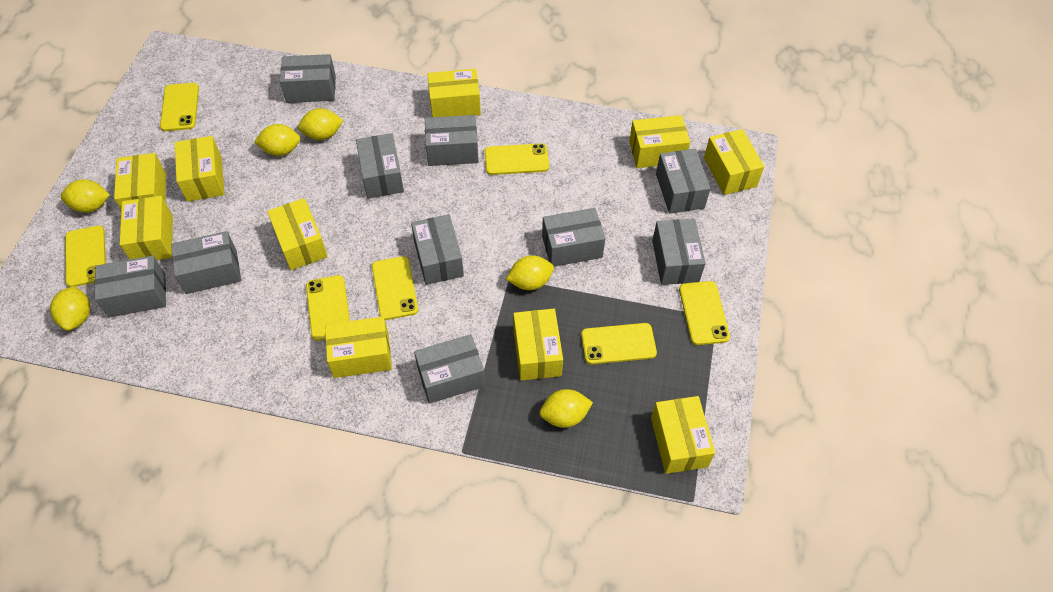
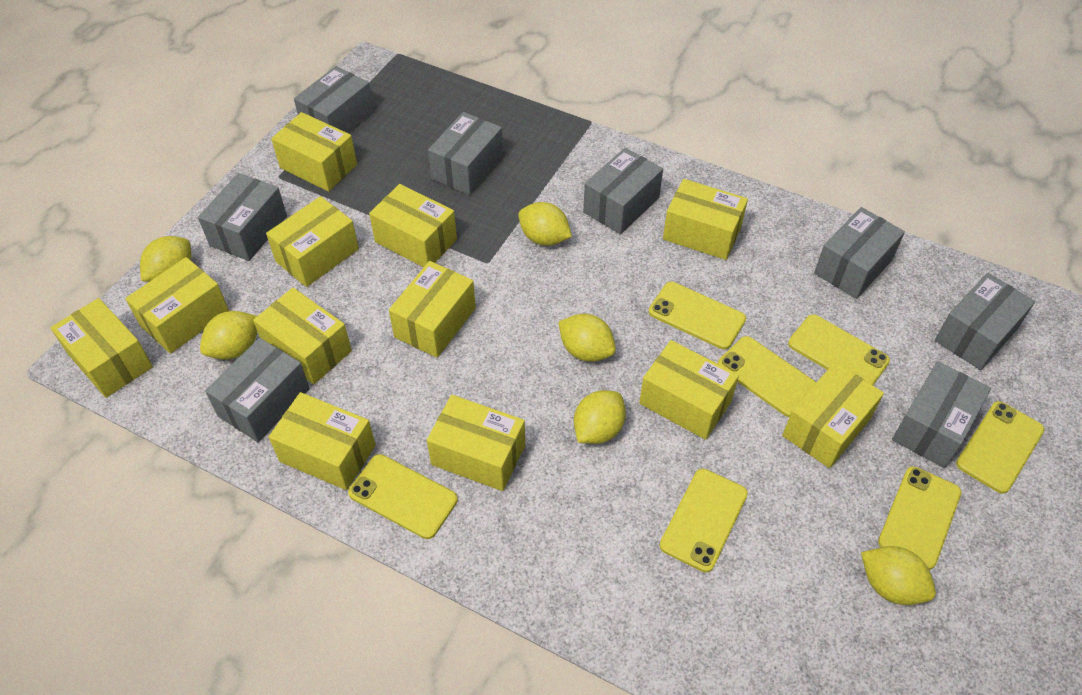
grey box: 10 -> 8
yellow box: 10 -> 12

